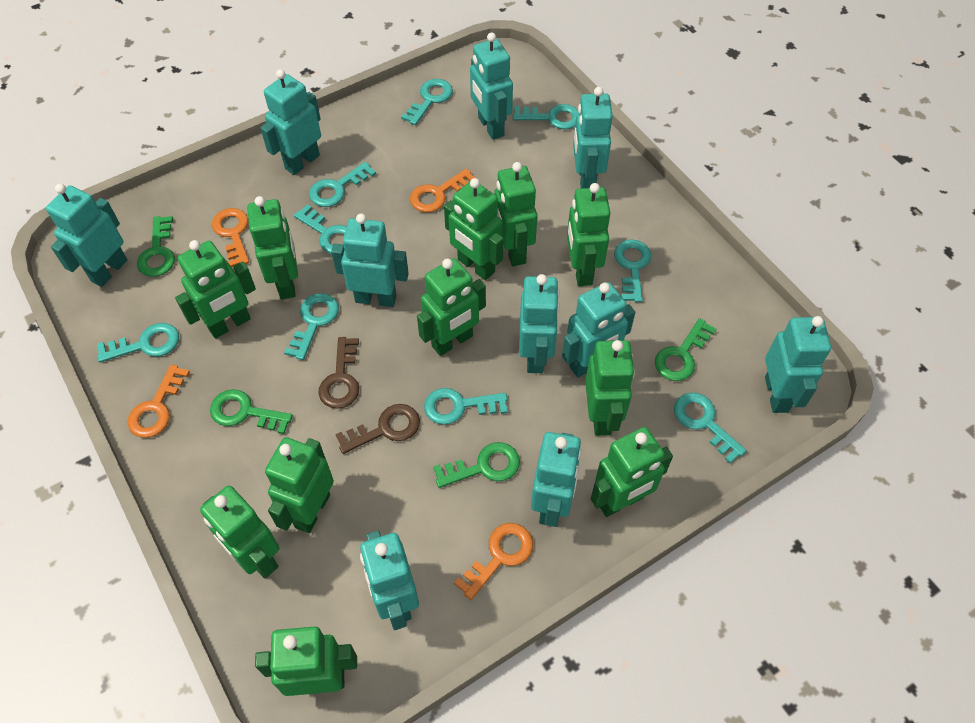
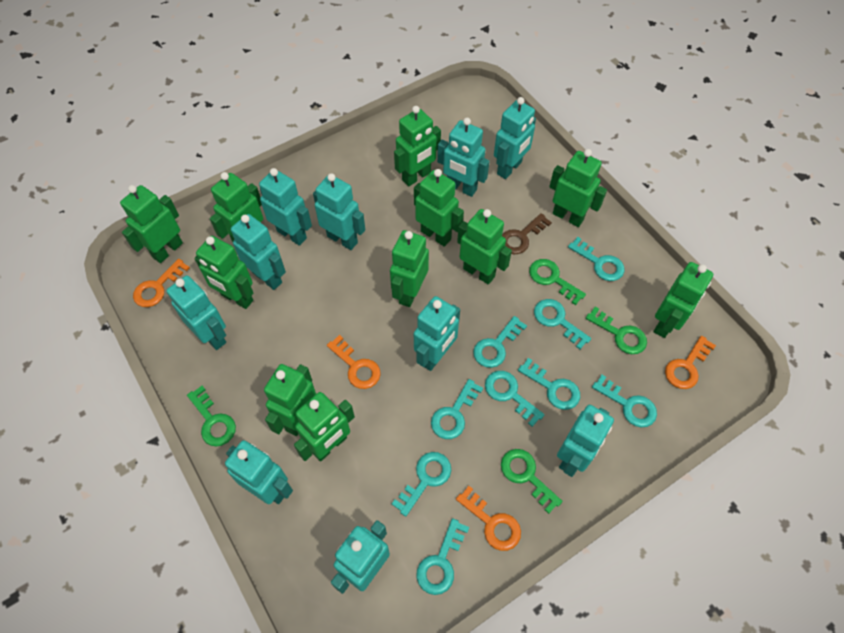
brown key: 2 -> 1

